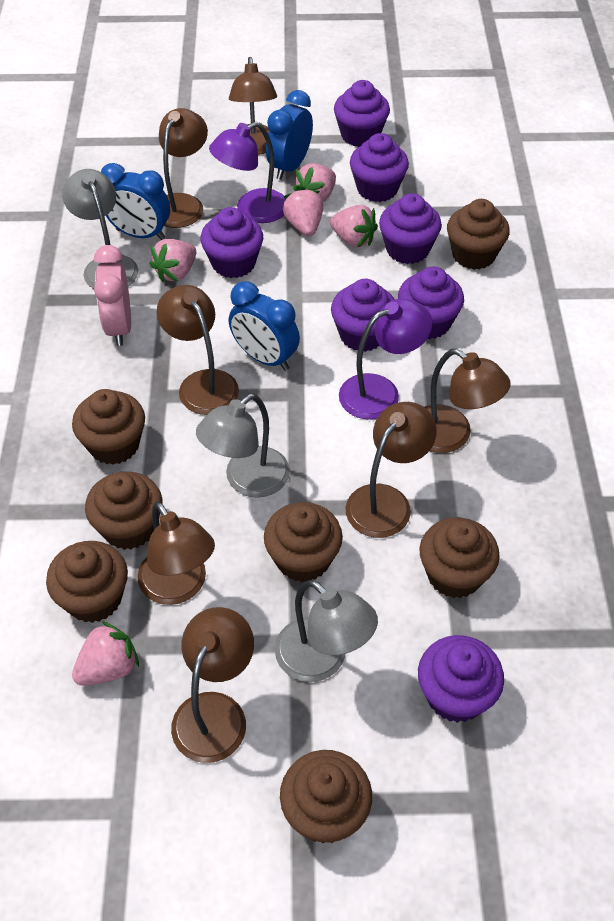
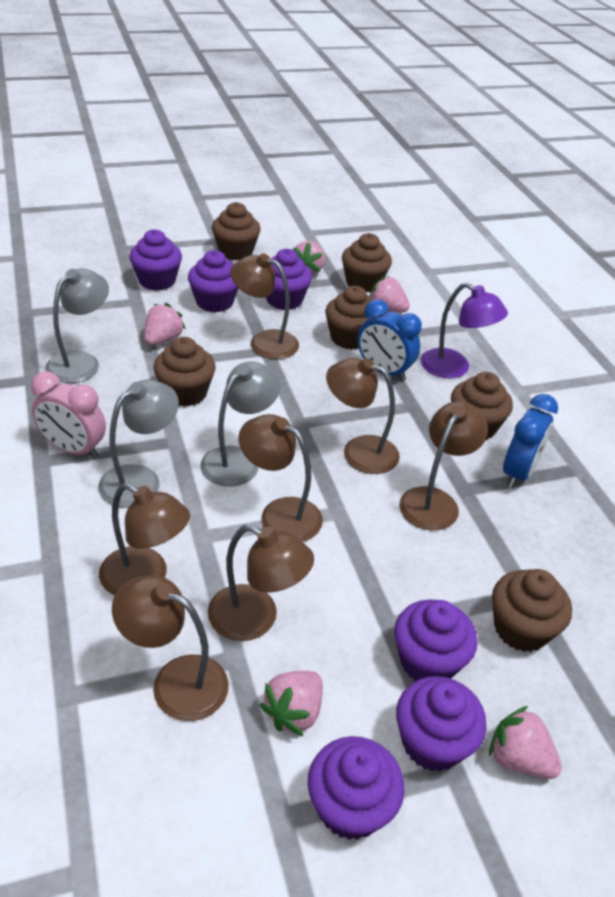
blue clock: 3 -> 2
brown cupcake: 7 -> 6
purple cupcake: 7 -> 6
purple lamp: 2 -> 1

